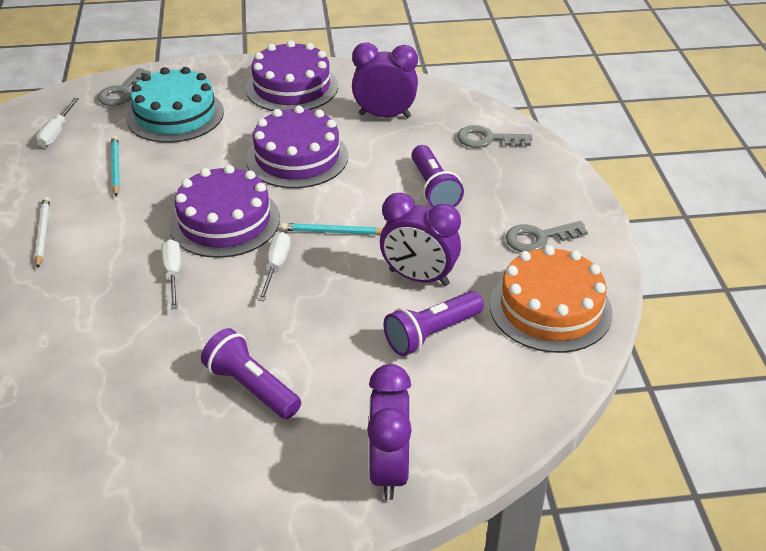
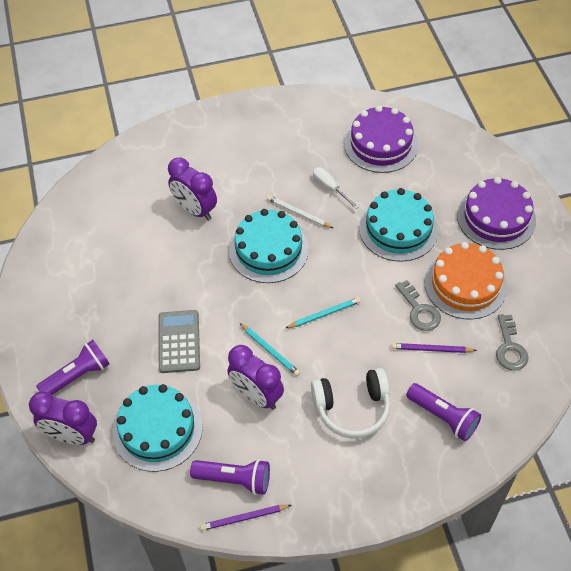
grey calculator: 0 -> 1
grey key: 3 -> 2
purple cake: 3 -> 2
purple pencil: 0 -> 2
turquoise cake: 1 -> 3
white headphones: 0 -> 1
white screwdriver: 3 -> 1

